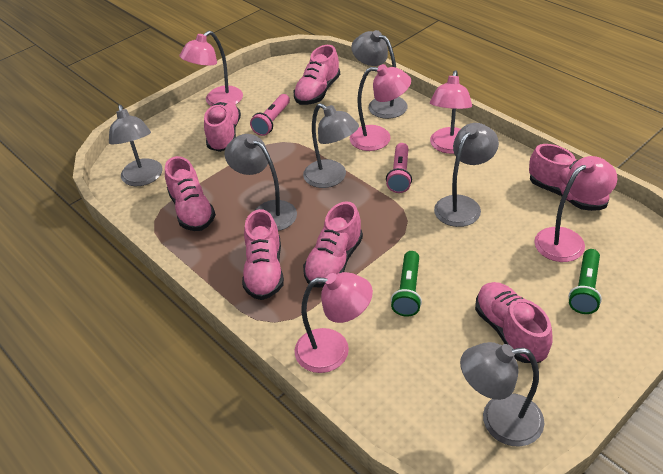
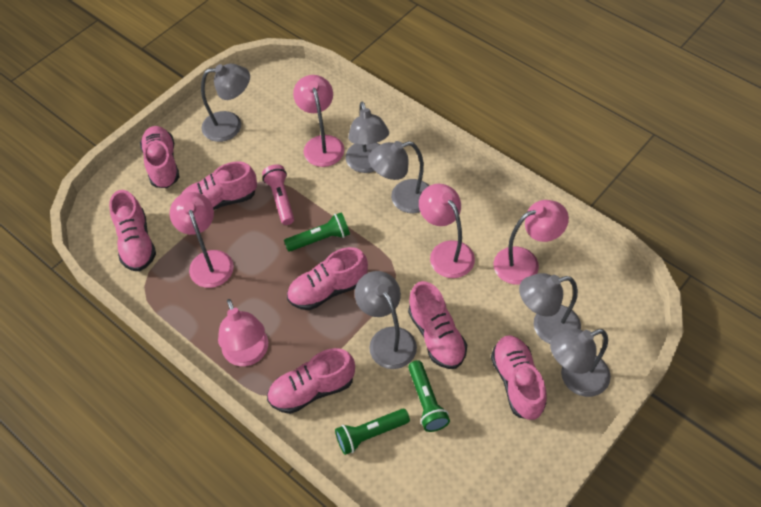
green flashlight: 2 -> 3
pink flashlight: 2 -> 1

